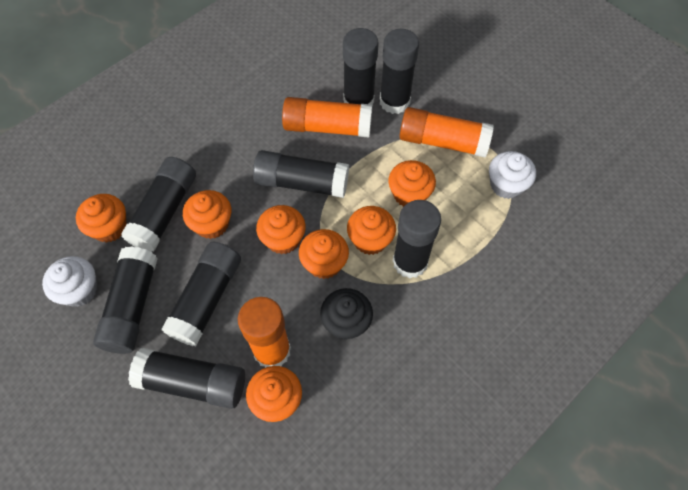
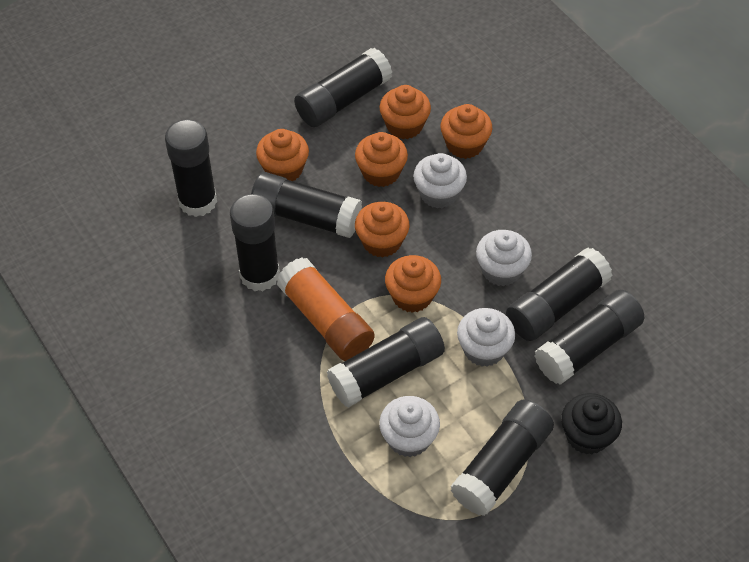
orange cupcake: 7 -> 6
orange glue stick: 3 -> 1
white cupcake: 2 -> 4

